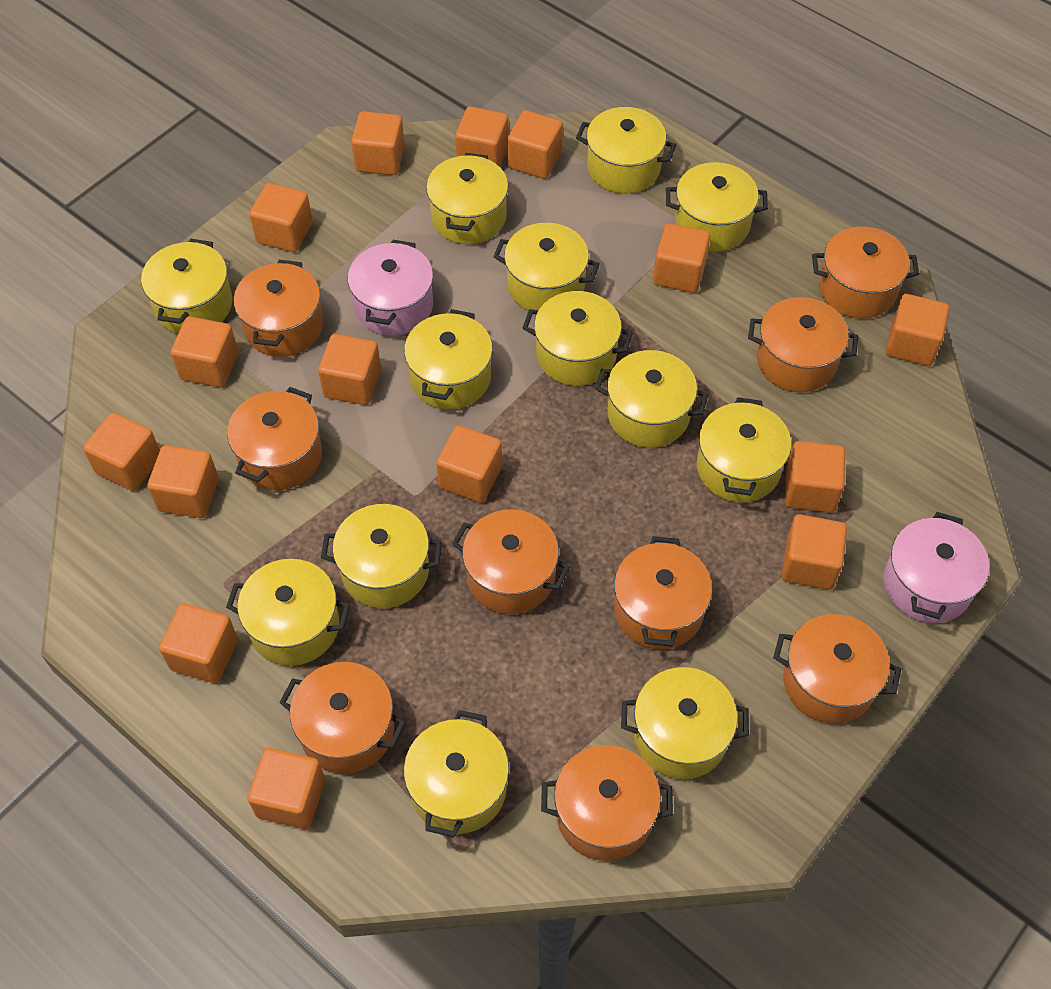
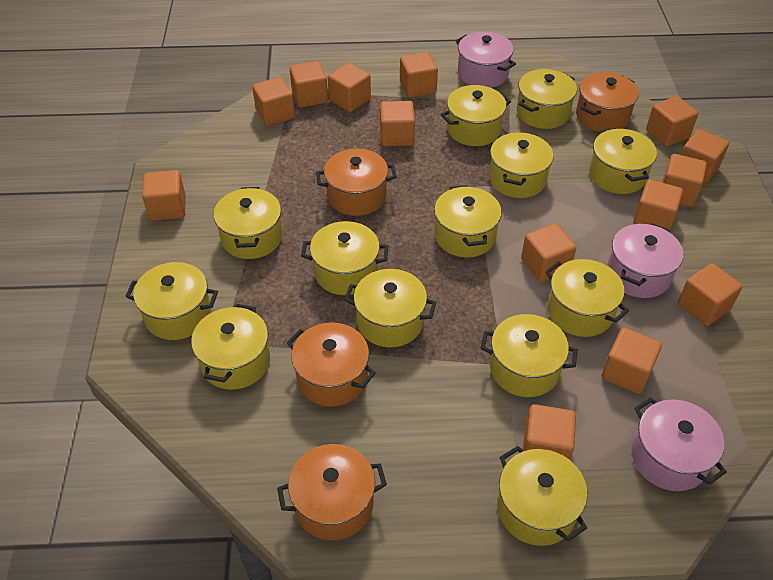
orange cube: 15 -> 14
orange pot: 9 -> 4
pink pot: 2 -> 3

